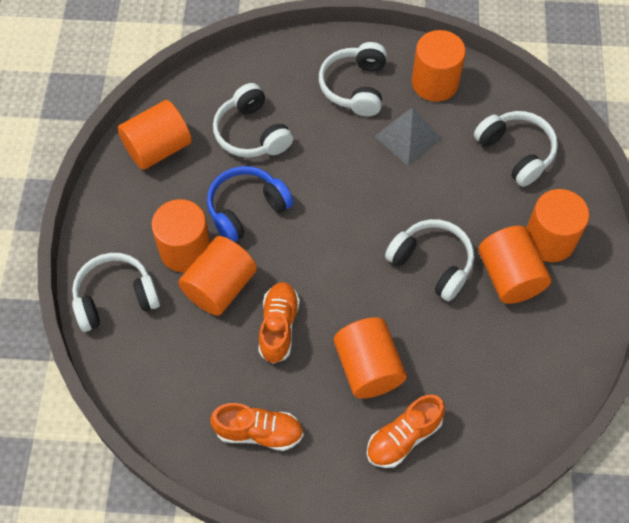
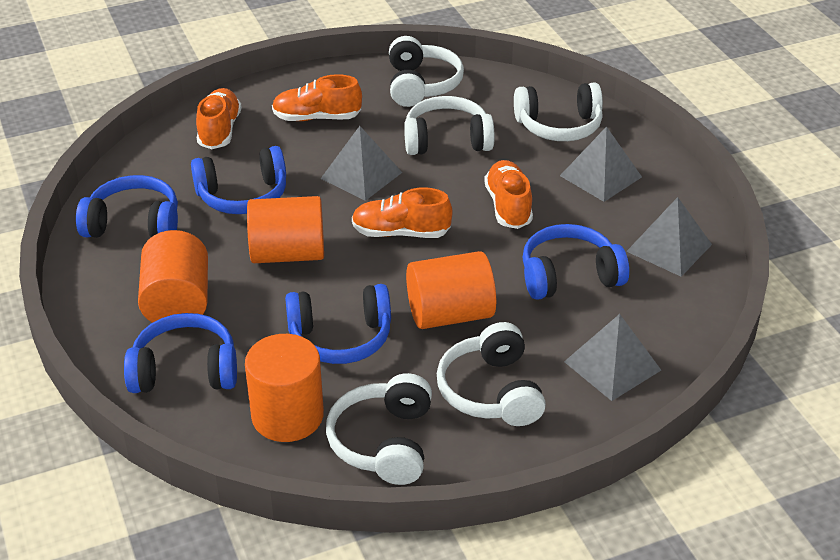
blue headphones: 1 -> 5
grey pyramid: 1 -> 4
orange cylinder: 7 -> 4
orange shoe: 3 -> 4

